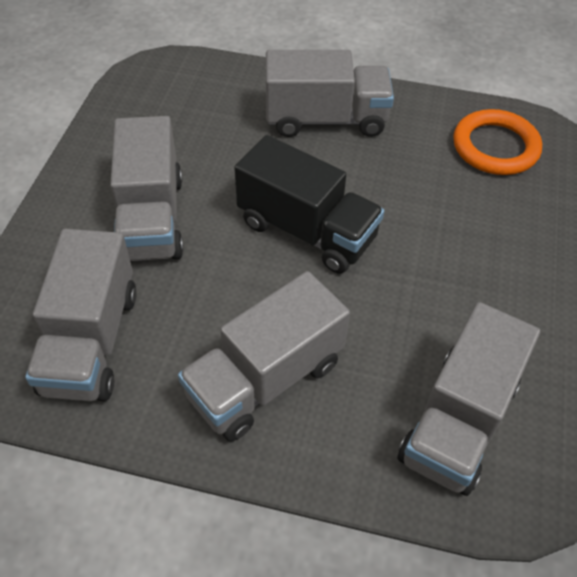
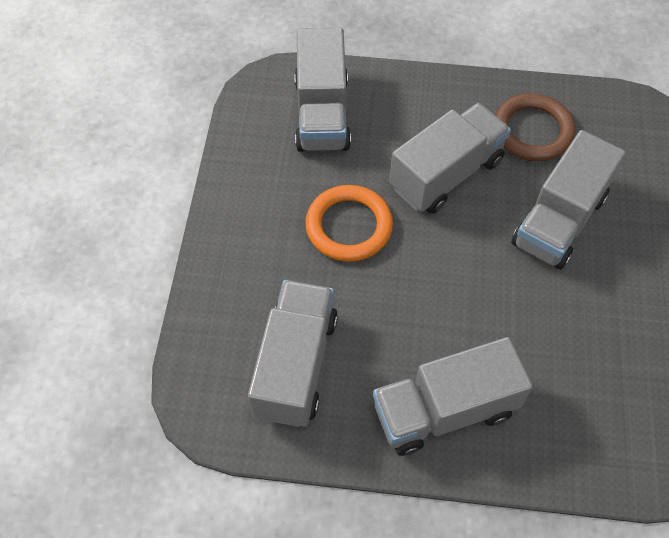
black truck: 1 -> 0
brown ring: 0 -> 1

